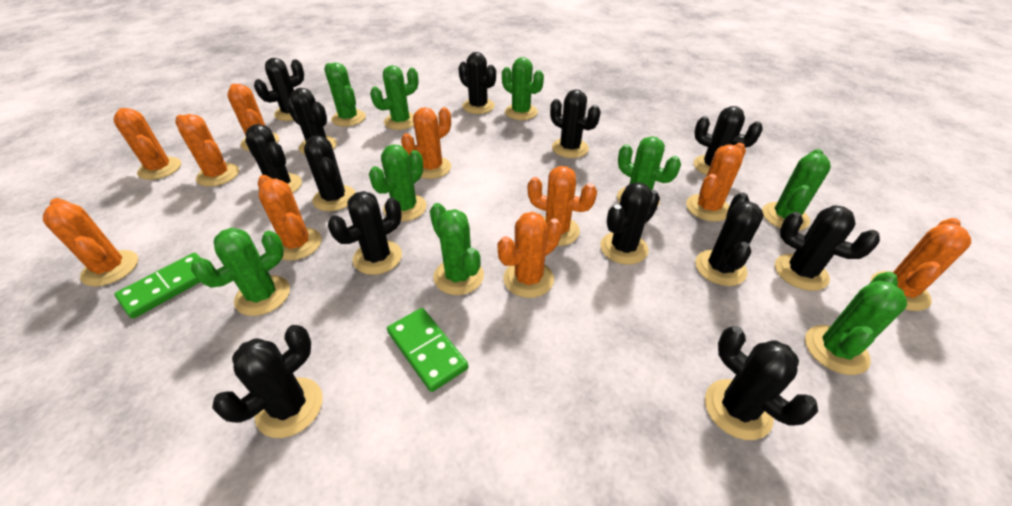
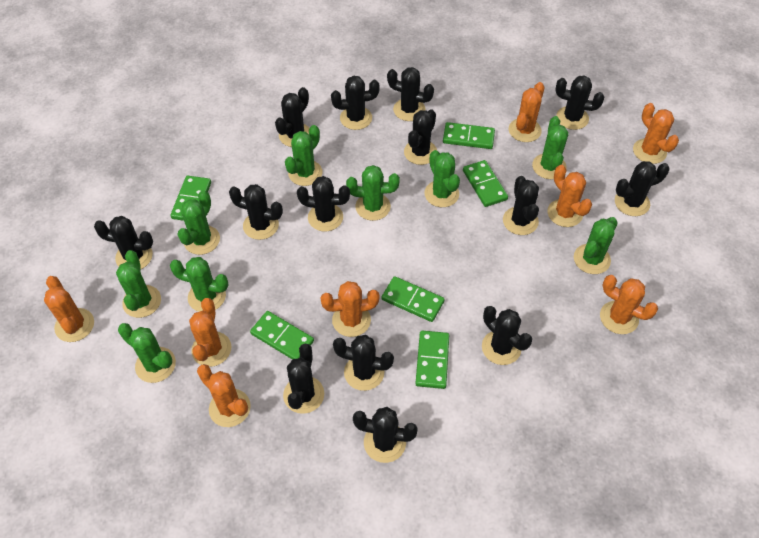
black cactus: 13 -> 14
green domino: 2 -> 6
orange cactus: 10 -> 8

